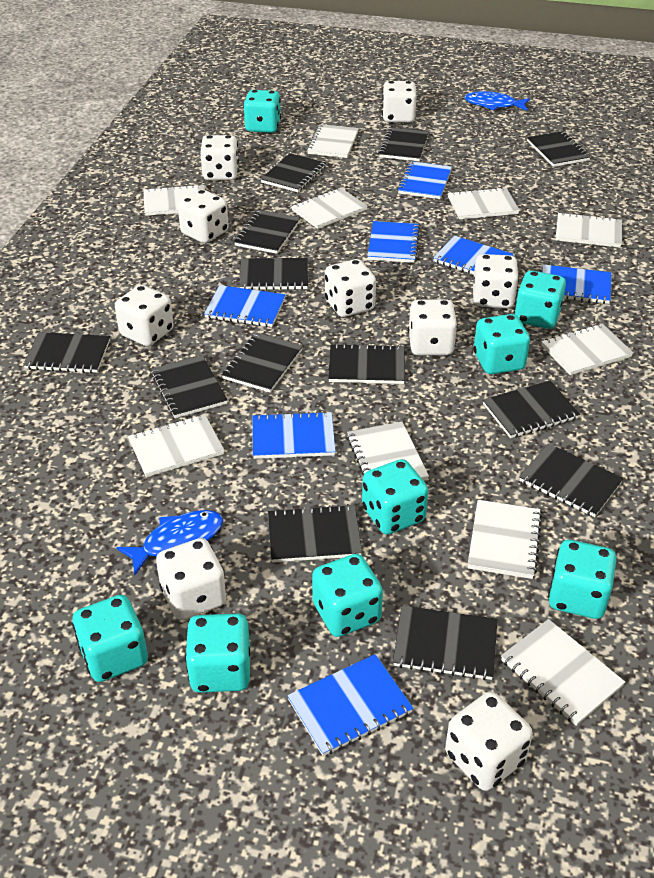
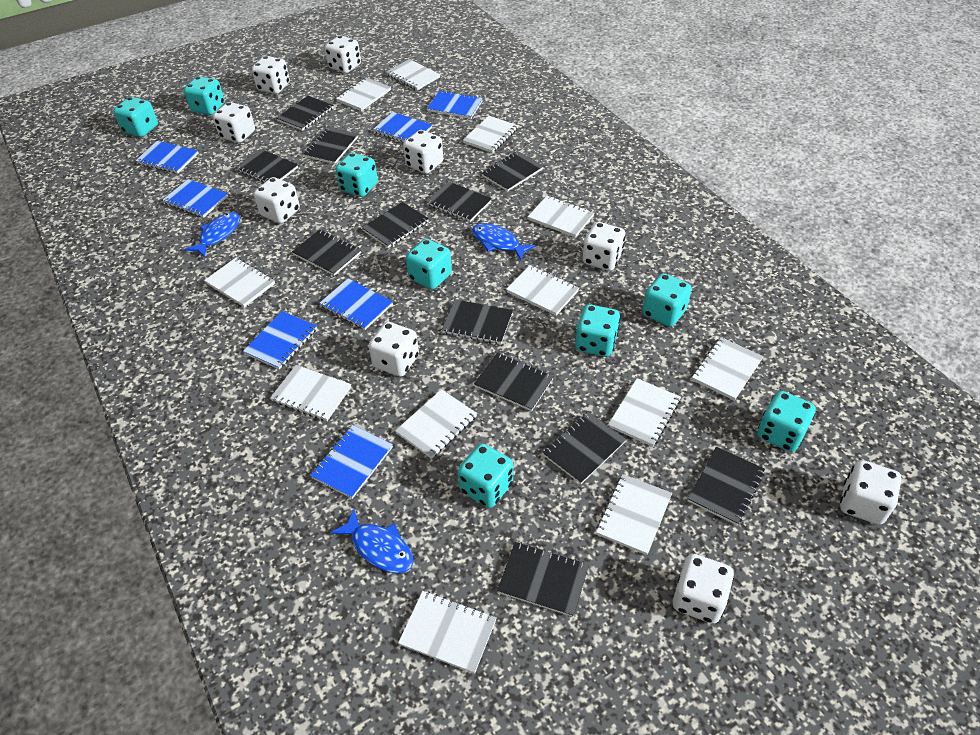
black notebook: 13 -> 12
blue fish: 2 -> 3
white notebook: 10 -> 12

